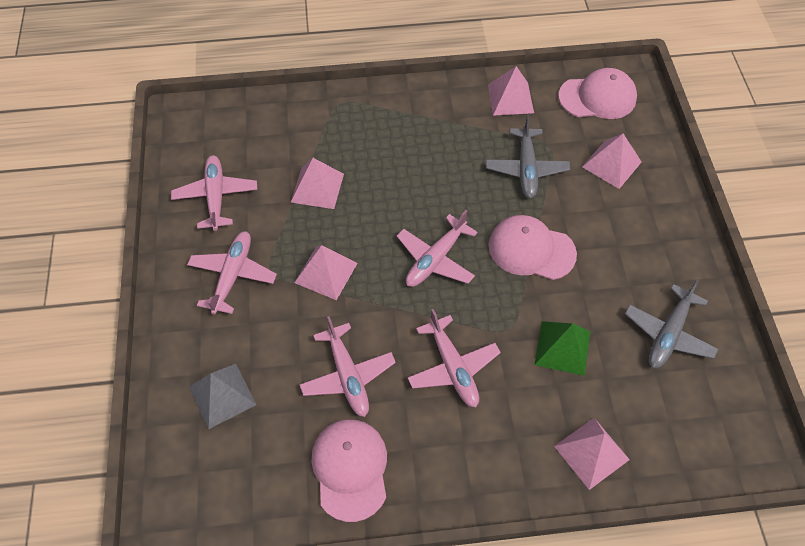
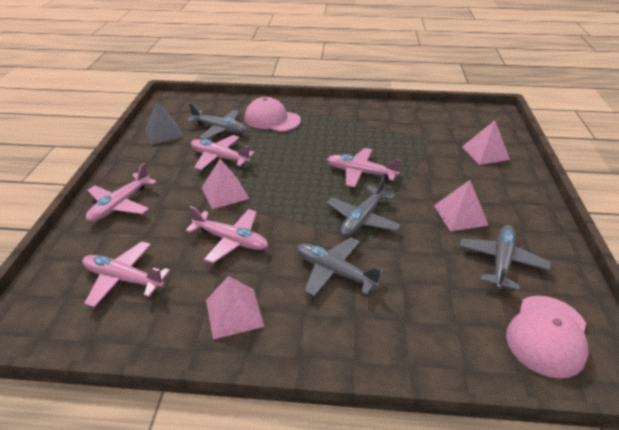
green pyramid: 1 -> 0
grey plane: 2 -> 4
pink cap: 3 -> 2
pink pyramid: 5 -> 4

